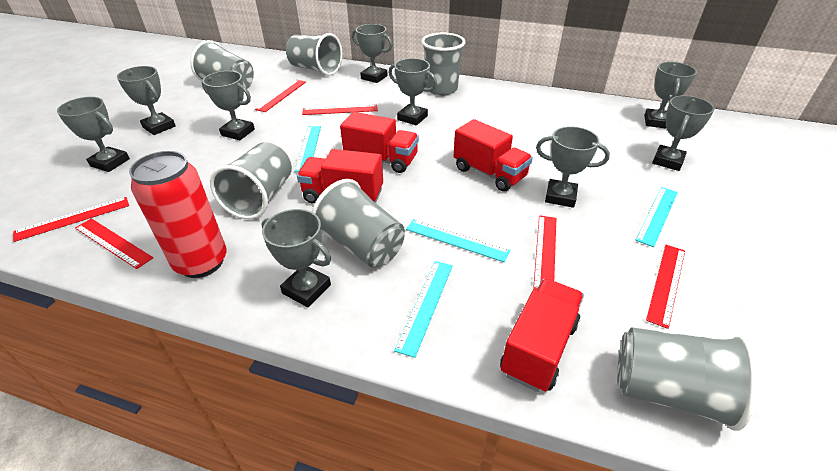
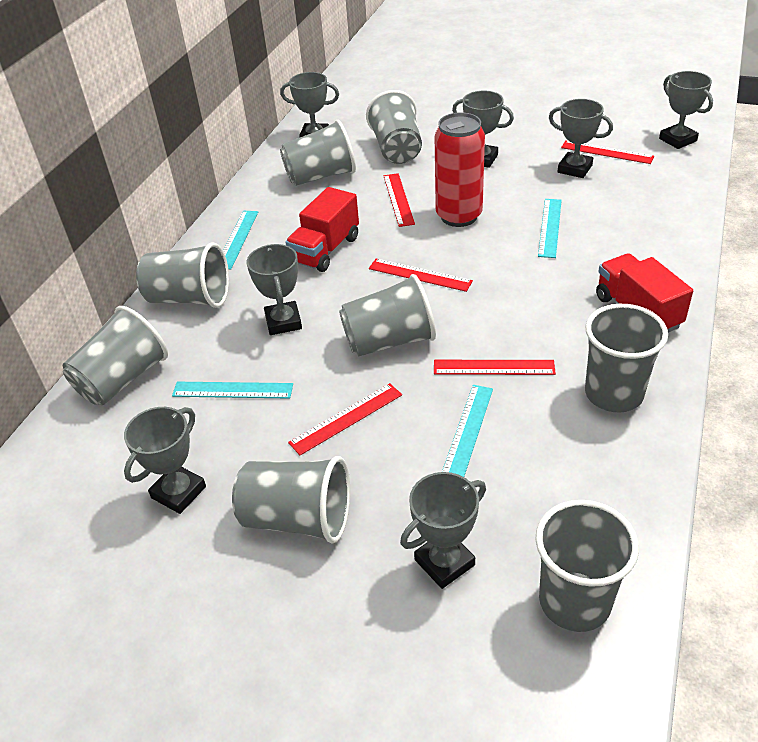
grey cup: 6 -> 8
grey trophy: 9 -> 7
red ruler: 6 -> 5
red truck: 4 -> 2

